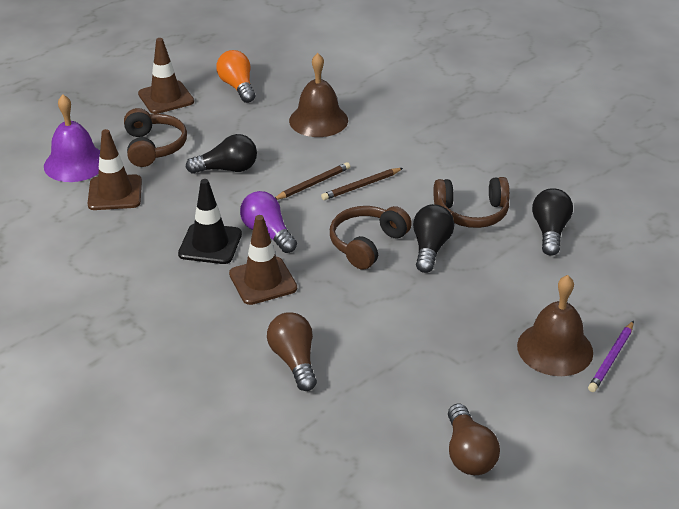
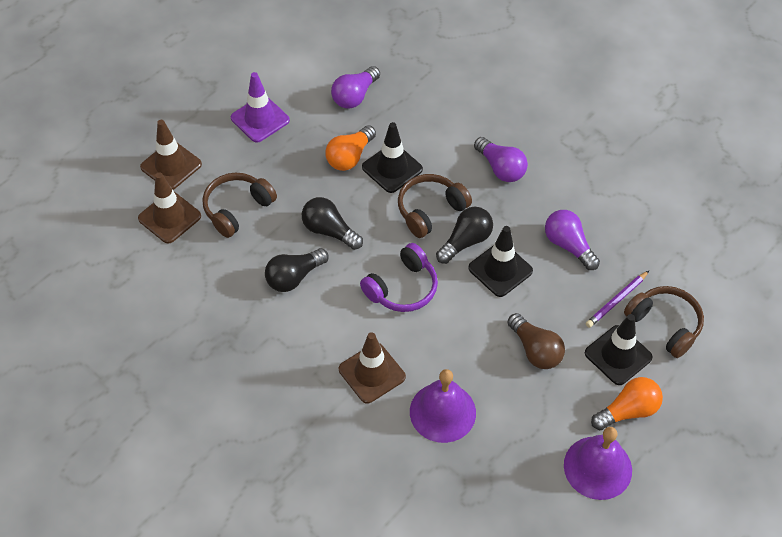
black traffic cone: 1 -> 3
brown bell: 2 -> 0
brown light bulb: 2 -> 1
brown pencil: 2 -> 0
orange light bulb: 1 -> 2
purple bell: 1 -> 2
purple headphones: 0 -> 1
purple light bulb: 1 -> 3
purple traffic cone: 0 -> 1

